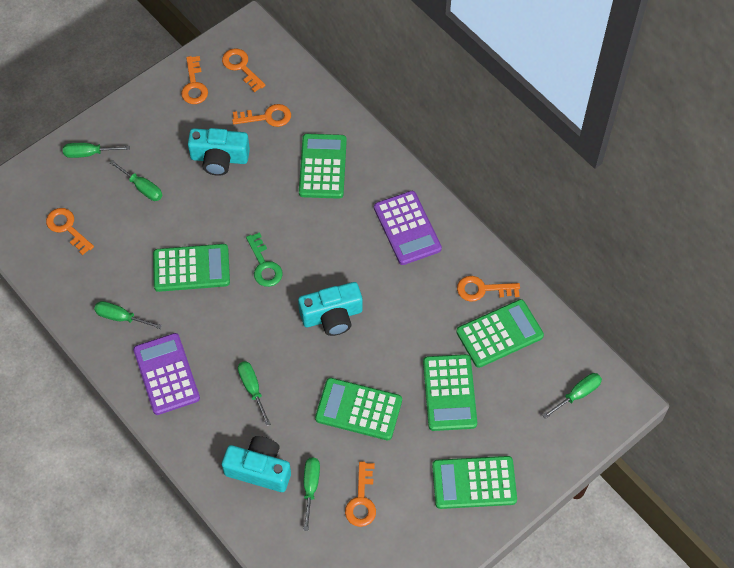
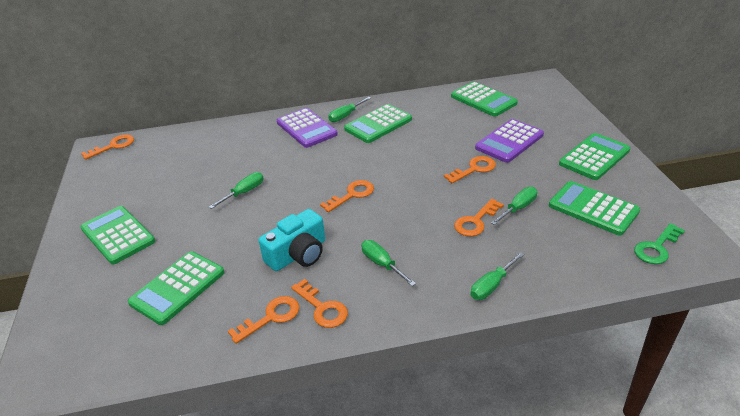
green screwdriver: 6 -> 5
turquoise camera: 3 -> 1

